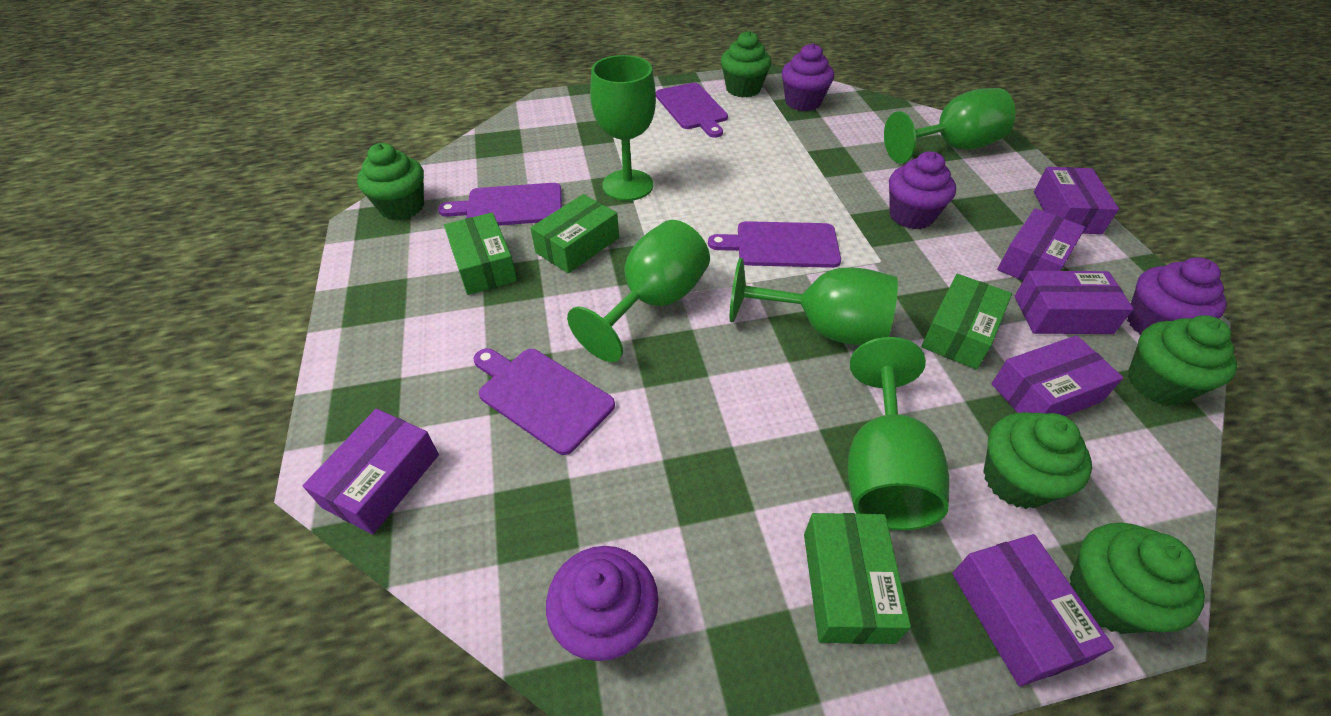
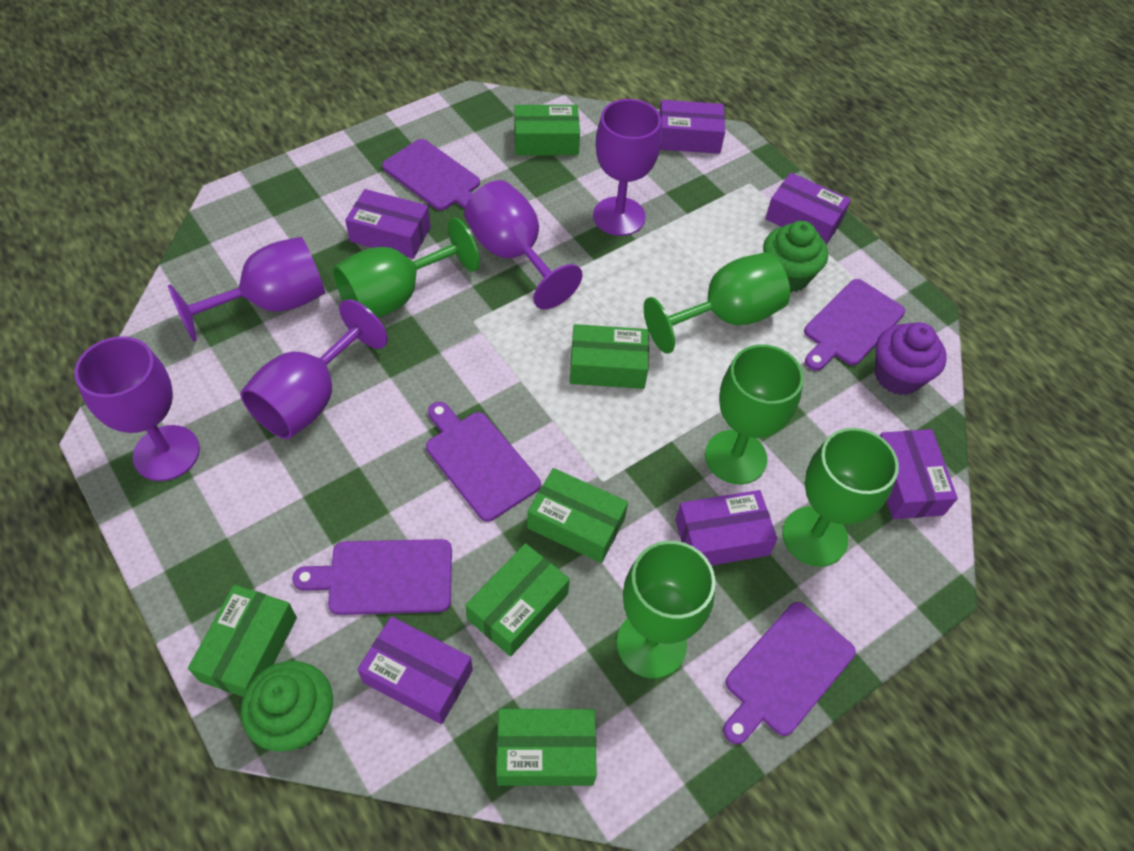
green box: 4 -> 6
green cupcake: 5 -> 2
purple cupcake: 4 -> 1
purple cutting board: 4 -> 5
purple goblet: 0 -> 5

